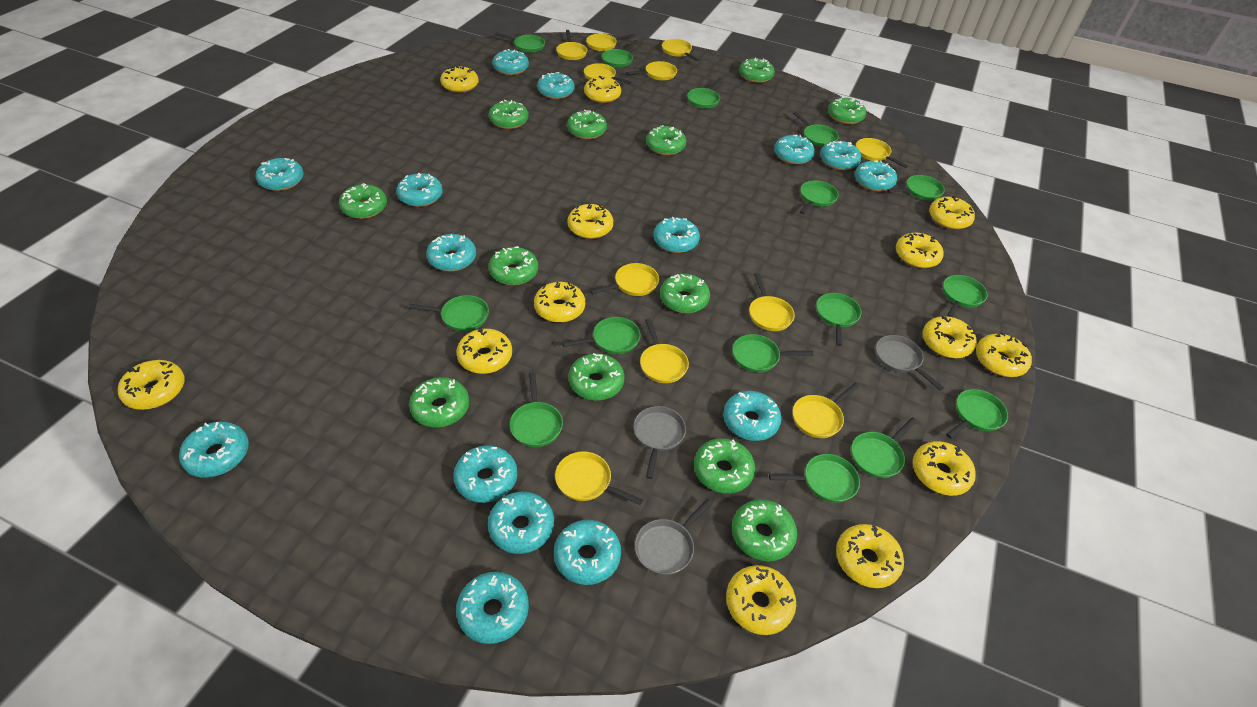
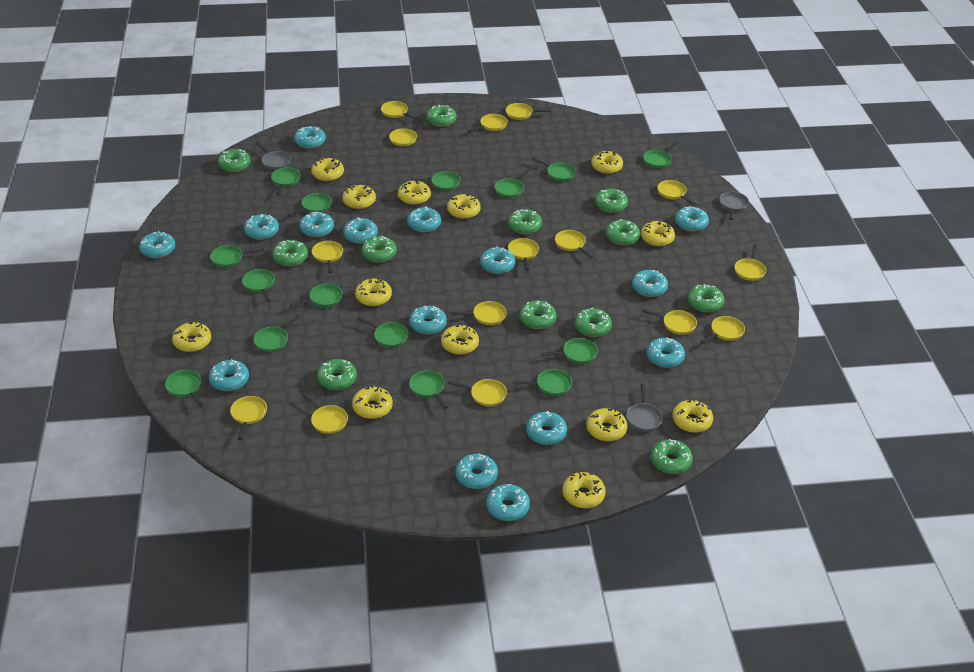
yellow pan: 11 -> 15

